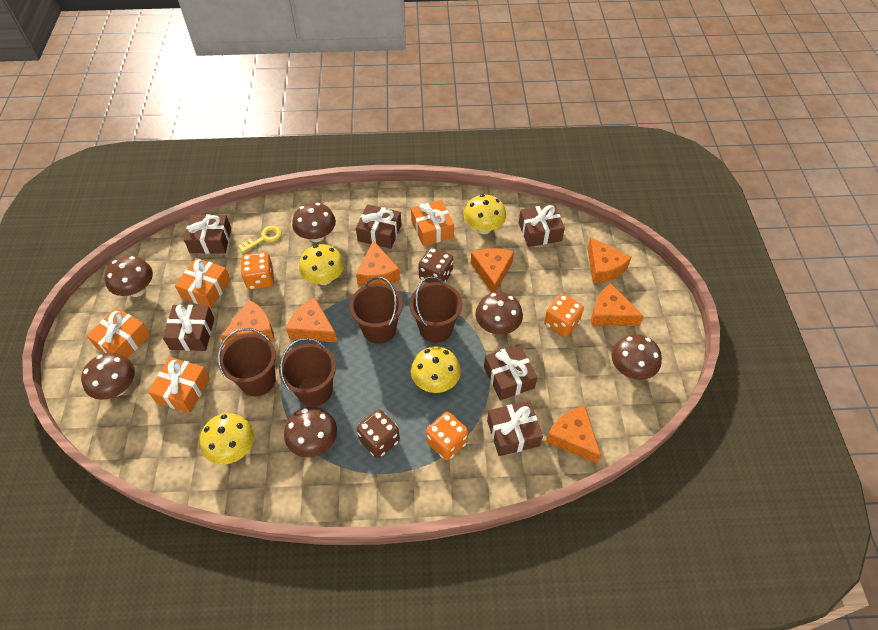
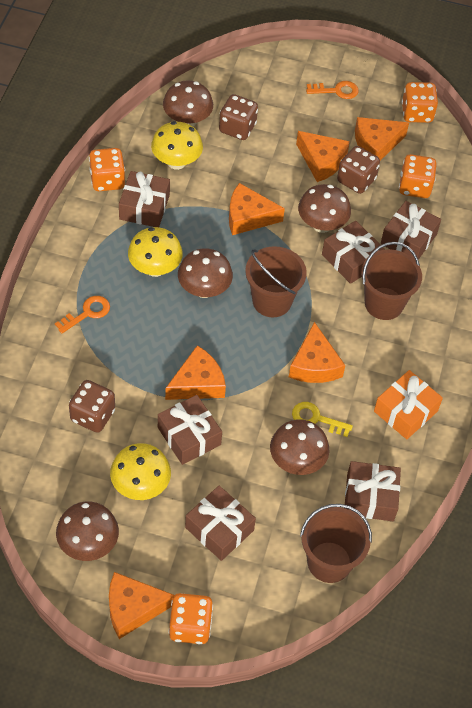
brown bucket: 4 -> 3
brown dice: 2 -> 3
brown mushroom: 6 -> 5
orange cheese: 7 -> 6
orange dice: 3 -> 4
orange gift: 4 -> 1
orange key: 0 -> 2
yellow mushroom: 4 -> 3

